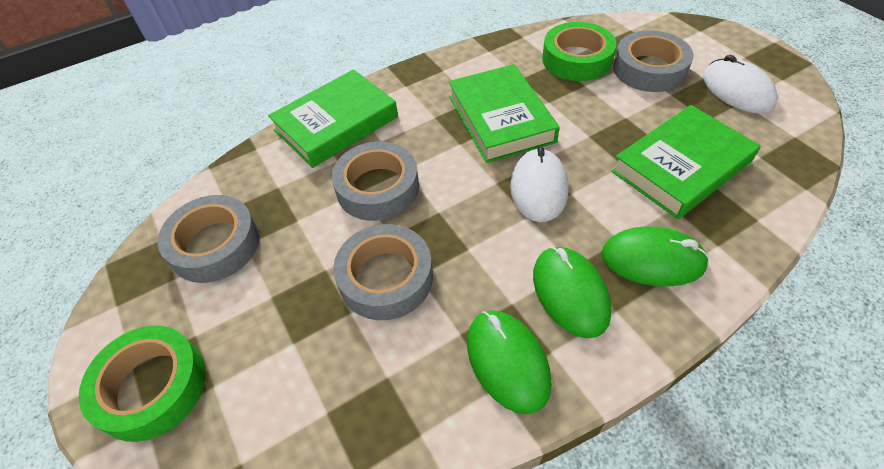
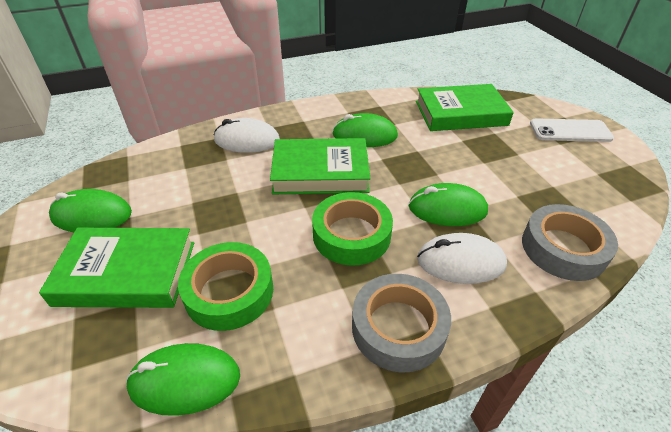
green mouse: 3 -> 4
grey tape: 4 -> 2
white phone: 0 -> 1

